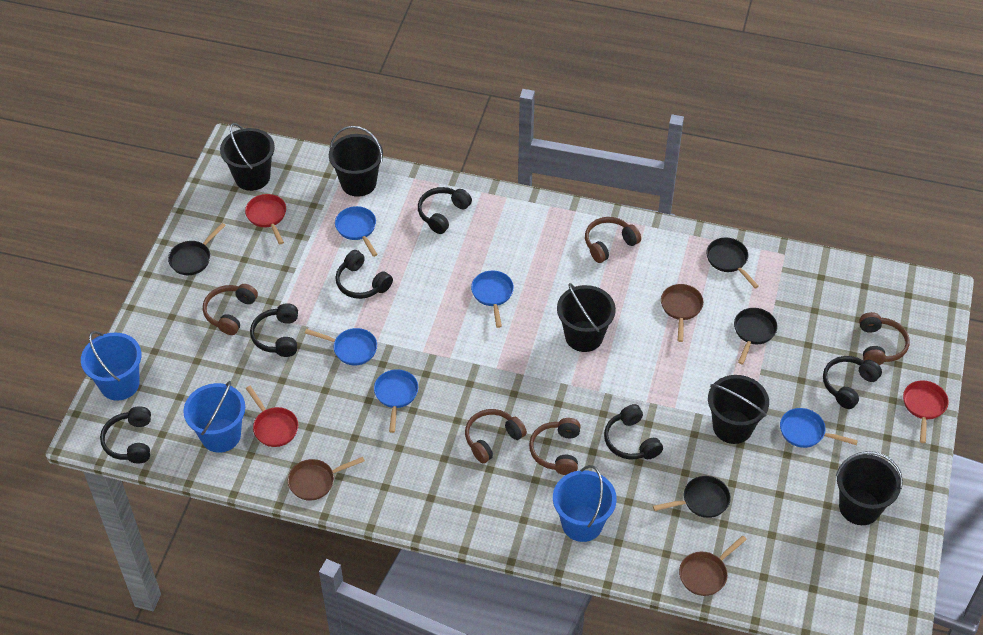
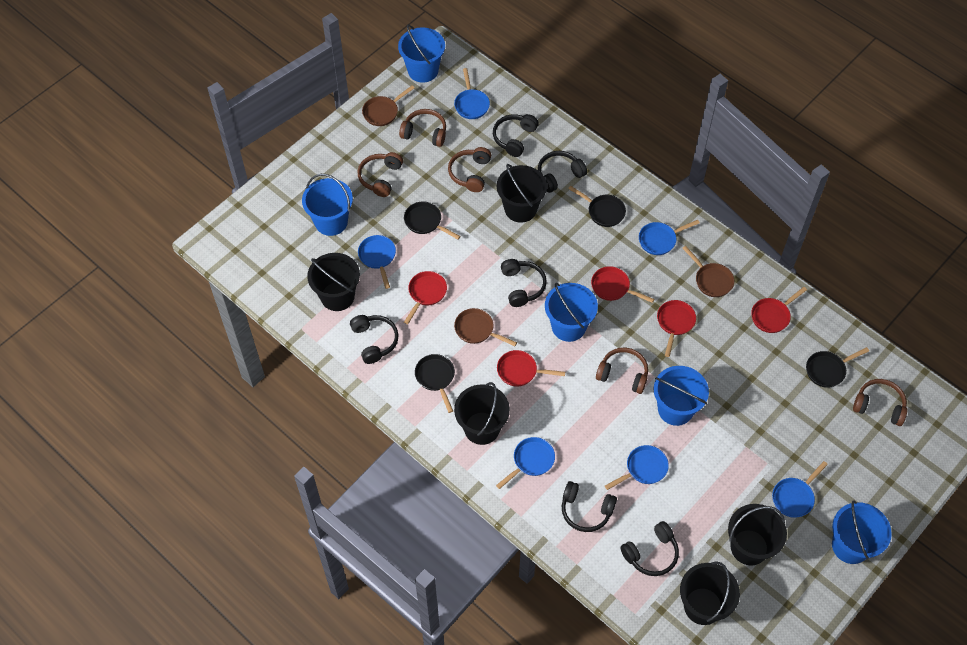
blue bucket: 3 -> 5
blue pan: 5 -> 6
red pan: 3 -> 5

